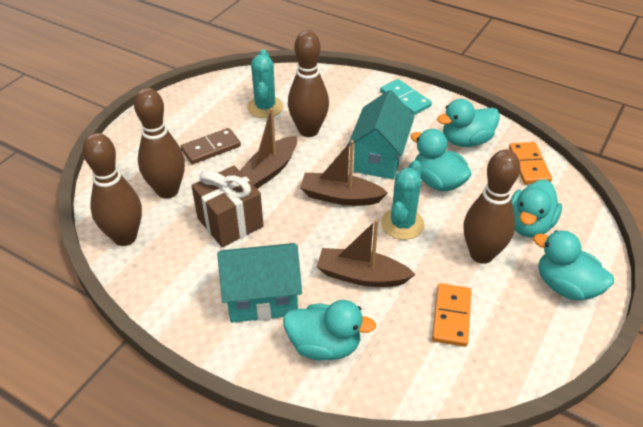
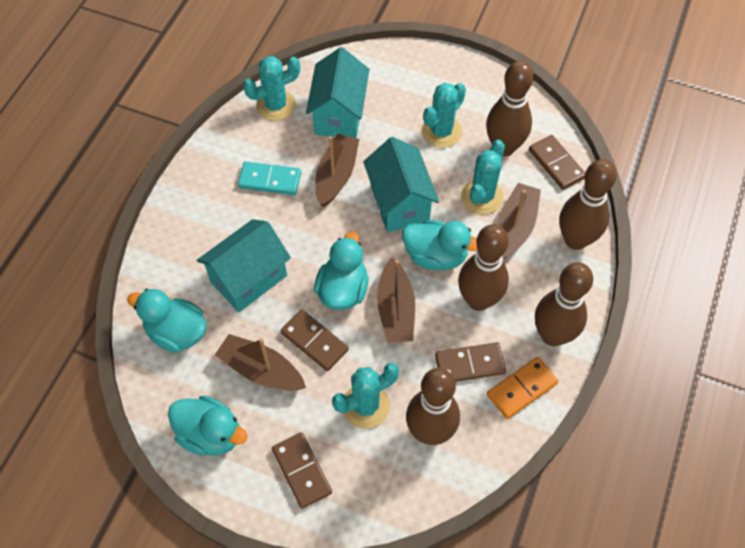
brown boat: 3 -> 4
brown bowling pin: 4 -> 5
brown domino: 1 -> 4
brown gift: 1 -> 0
orange domino: 2 -> 1
turquoise cactus: 2 -> 4
turquoise duck: 5 -> 4
turquoise house: 2 -> 3

